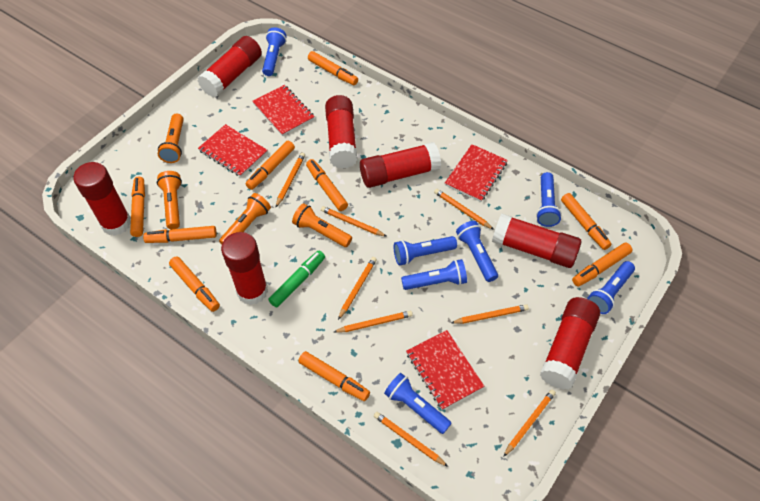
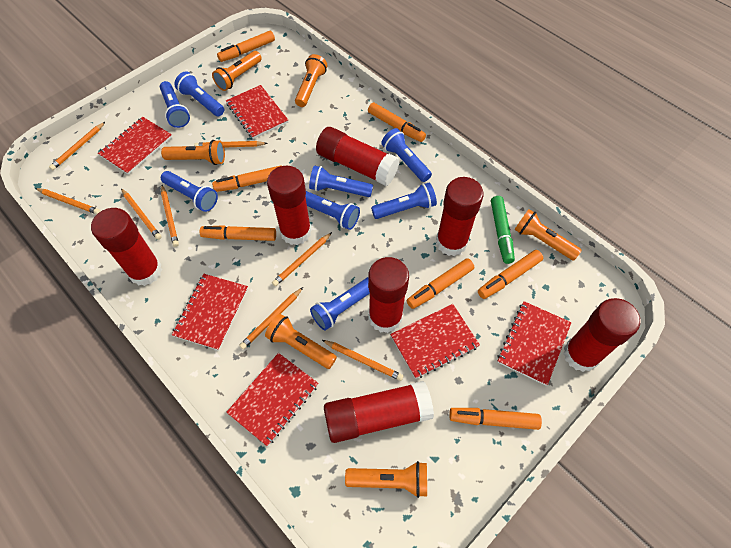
blue flashlight: 7 -> 8
orange flashlight: 4 -> 6
orange marker: 9 -> 7
red notebook: 4 -> 6

